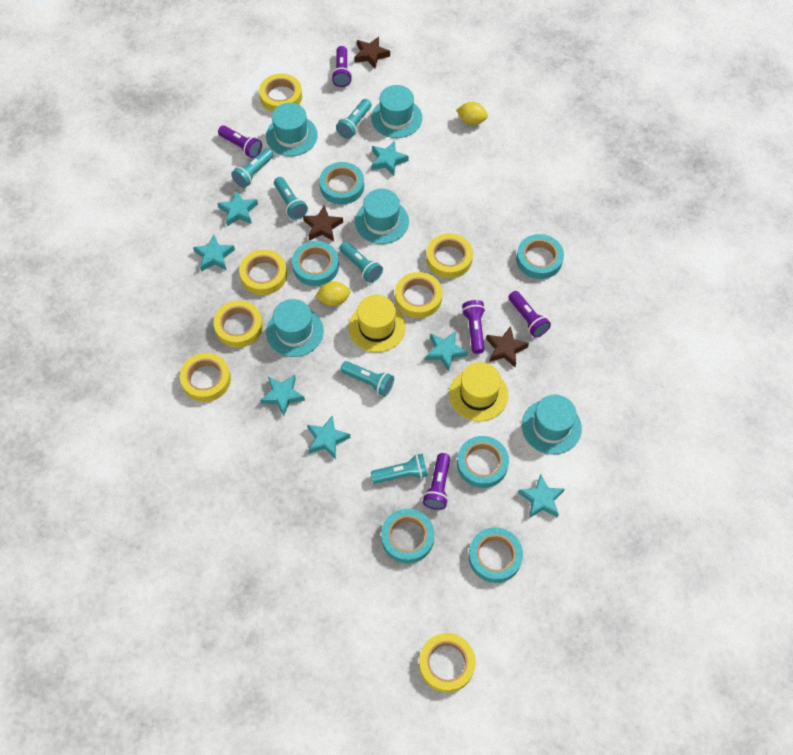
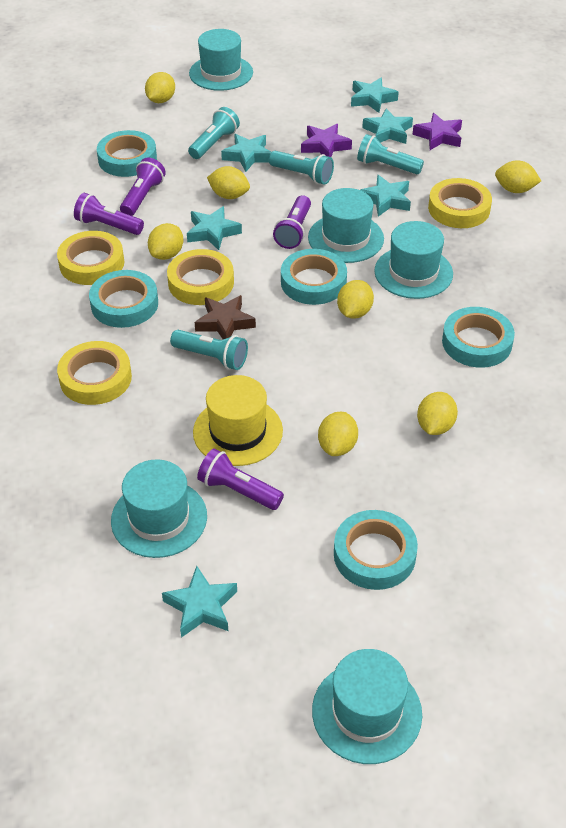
brown star: 3 -> 1
purple flashlight: 5 -> 4
purple star: 0 -> 2
turquoise flashlight: 6 -> 4
turquoise star: 7 -> 6
turquoise tape: 6 -> 5
yellow hat: 2 -> 1
yellow lemon: 2 -> 7
yellow tape: 7 -> 4

